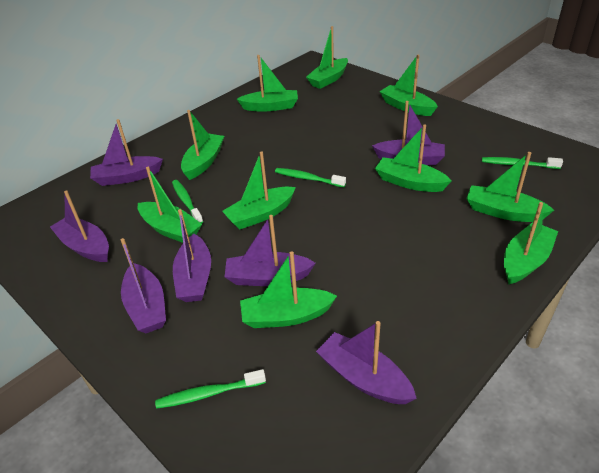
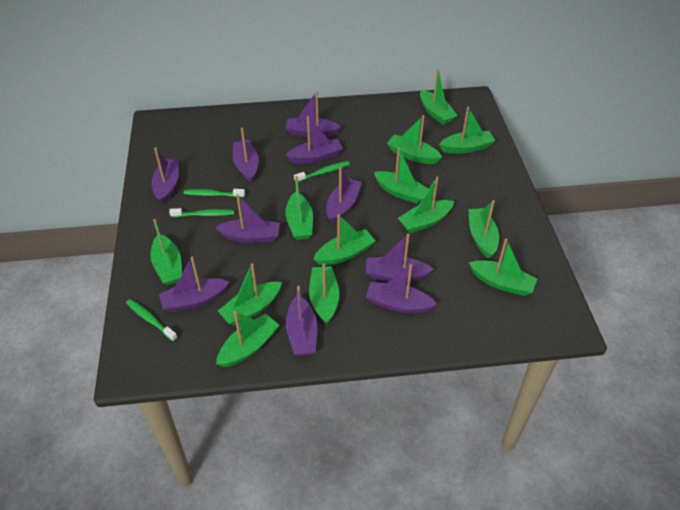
green boat: 10 -> 13
purple boat: 7 -> 10

